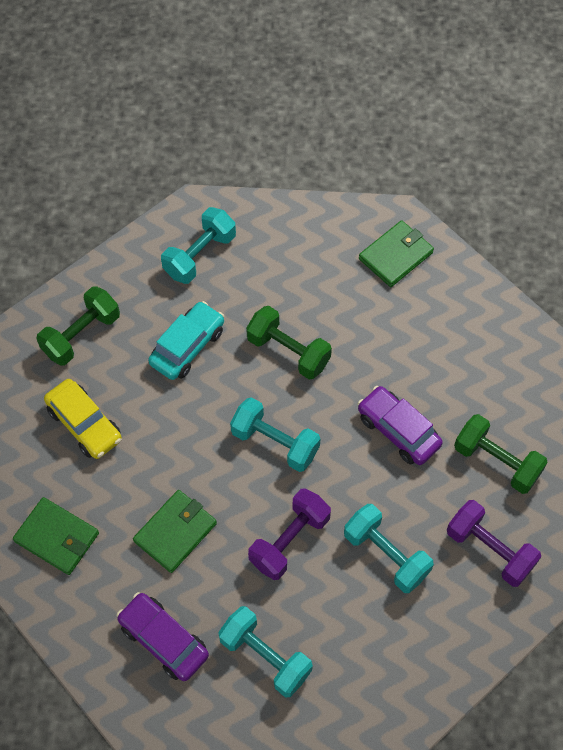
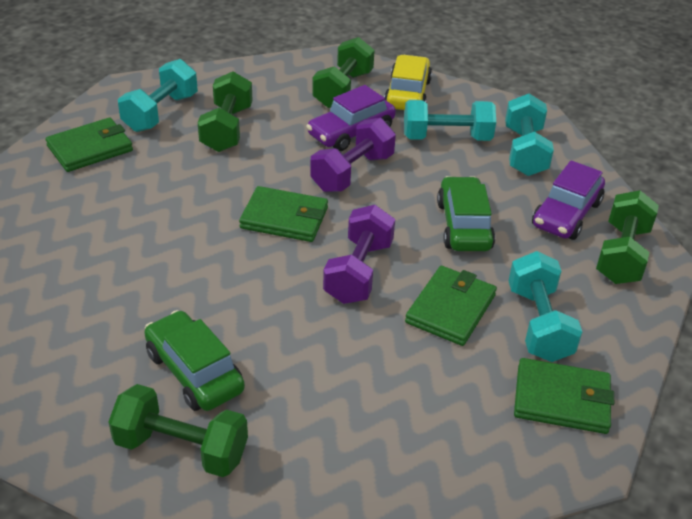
green car: 0 -> 2
green dumbbell: 3 -> 4
green wallet: 3 -> 4
turquoise car: 1 -> 0

